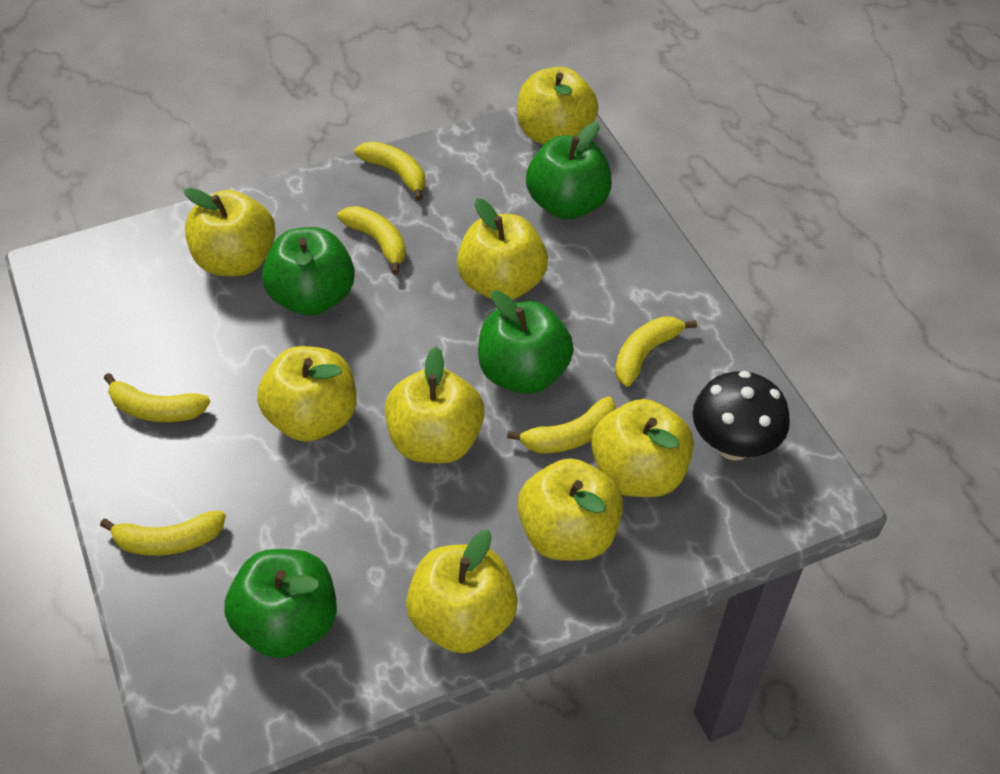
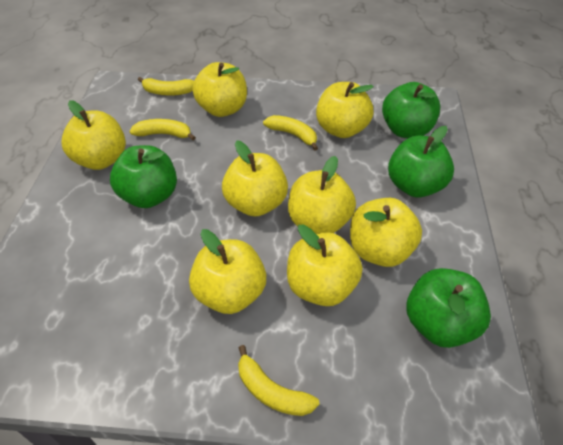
black mushroom: 1 -> 0
yellow banana: 6 -> 4

